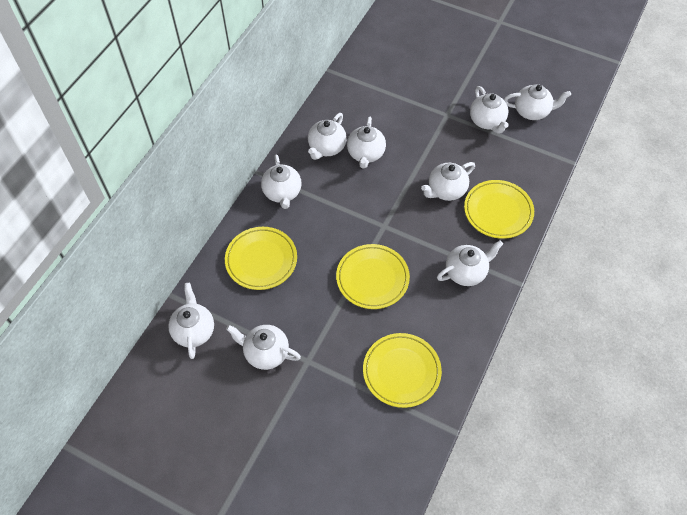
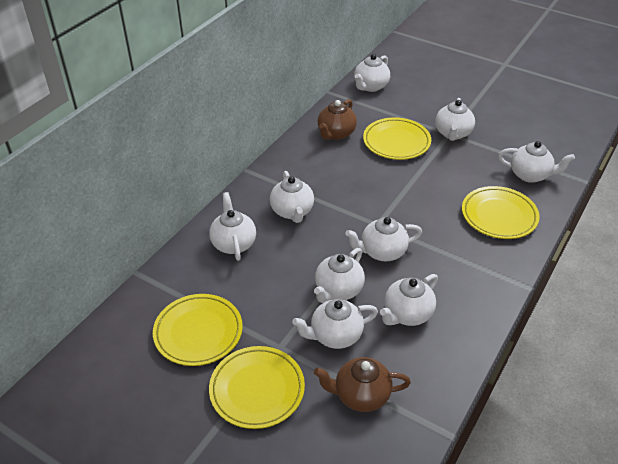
brown teapot: 0 -> 2

